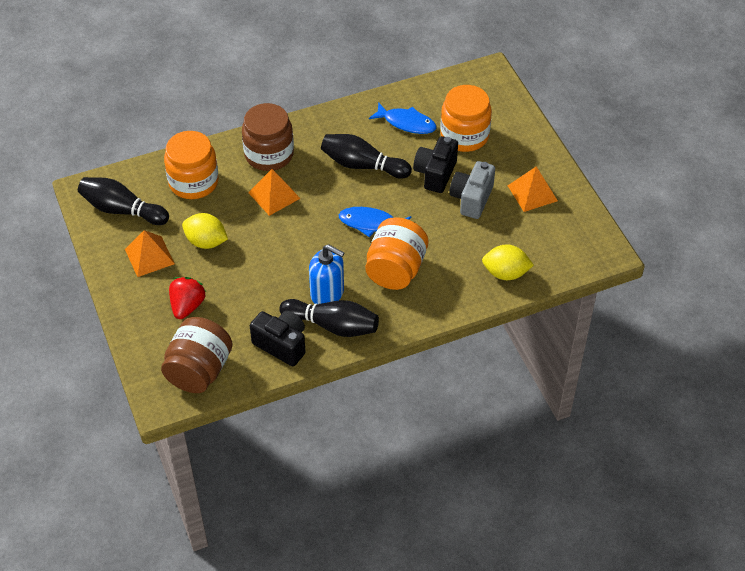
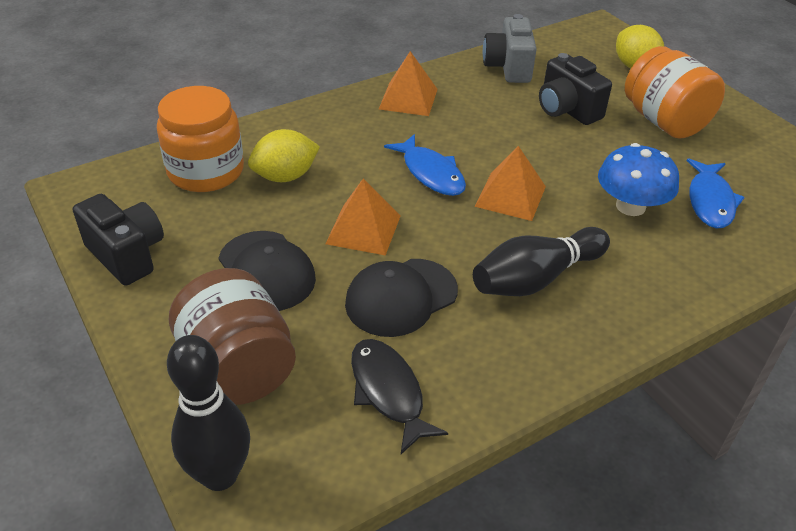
black bowling pin: 3 -> 2
black cap: 0 -> 2
black fish: 0 -> 1
blue mushroom: 0 -> 1
blue soap dispenser: 1 -> 0
brown jar: 2 -> 1
orange jar: 3 -> 2
red strawberry: 1 -> 0

